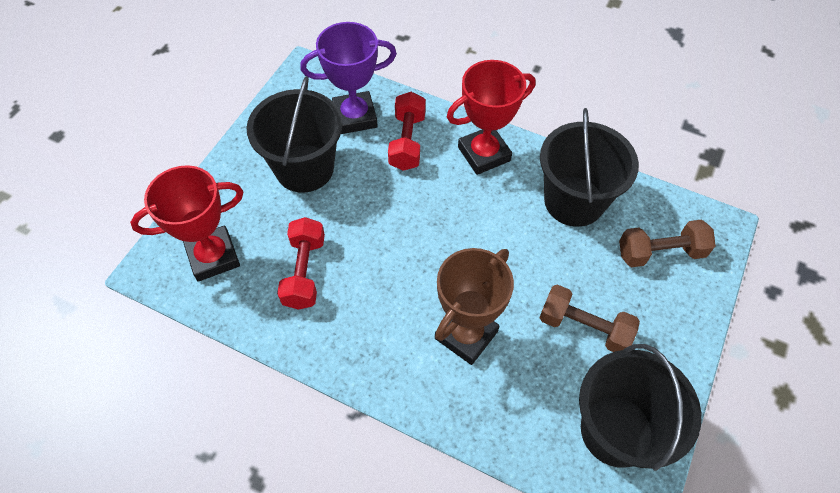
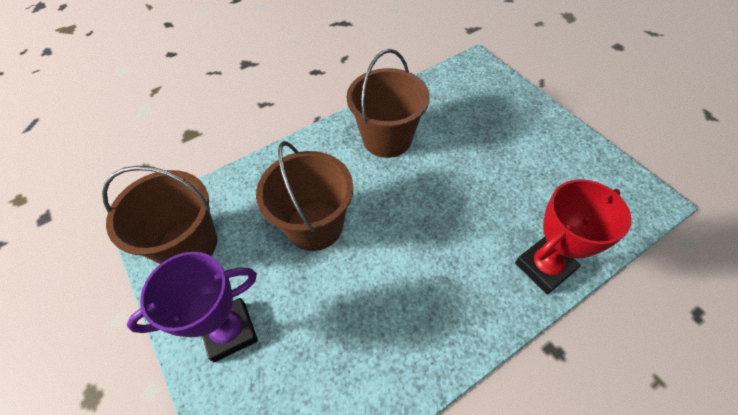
black bucket: 3 -> 0
brown bucket: 0 -> 3
brown dumbbell: 2 -> 0
brown trophy: 1 -> 0
red dumbbell: 2 -> 0
red trophy: 2 -> 1

